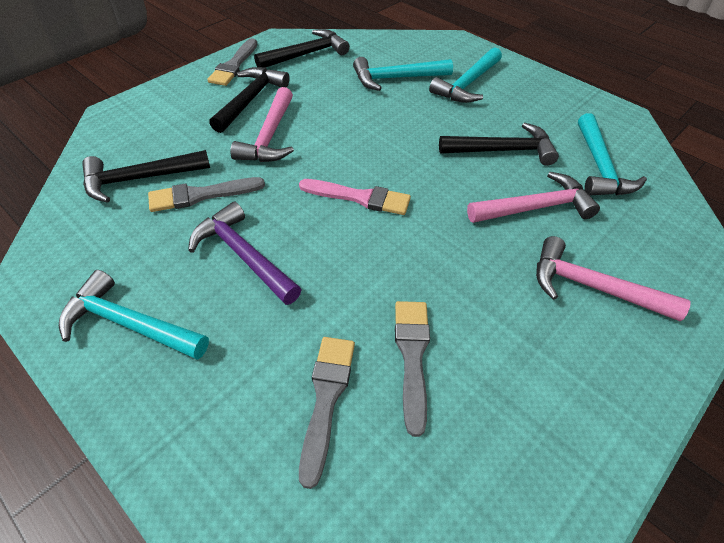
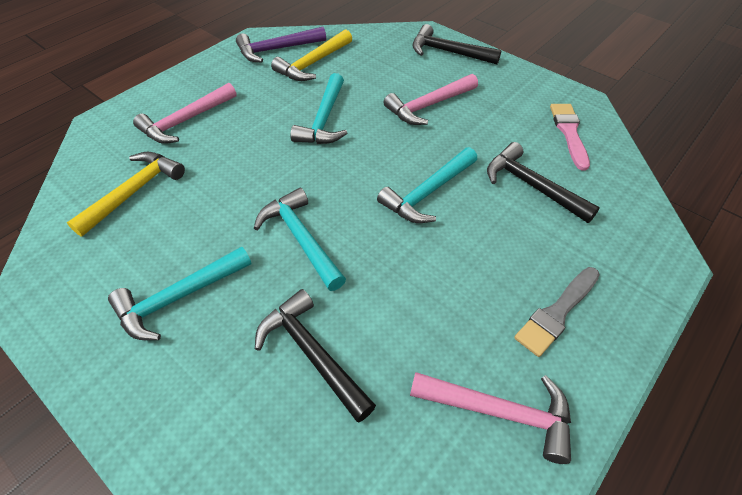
black hammer: 4 -> 3
grey brush: 4 -> 1
yellow hammer: 0 -> 2

